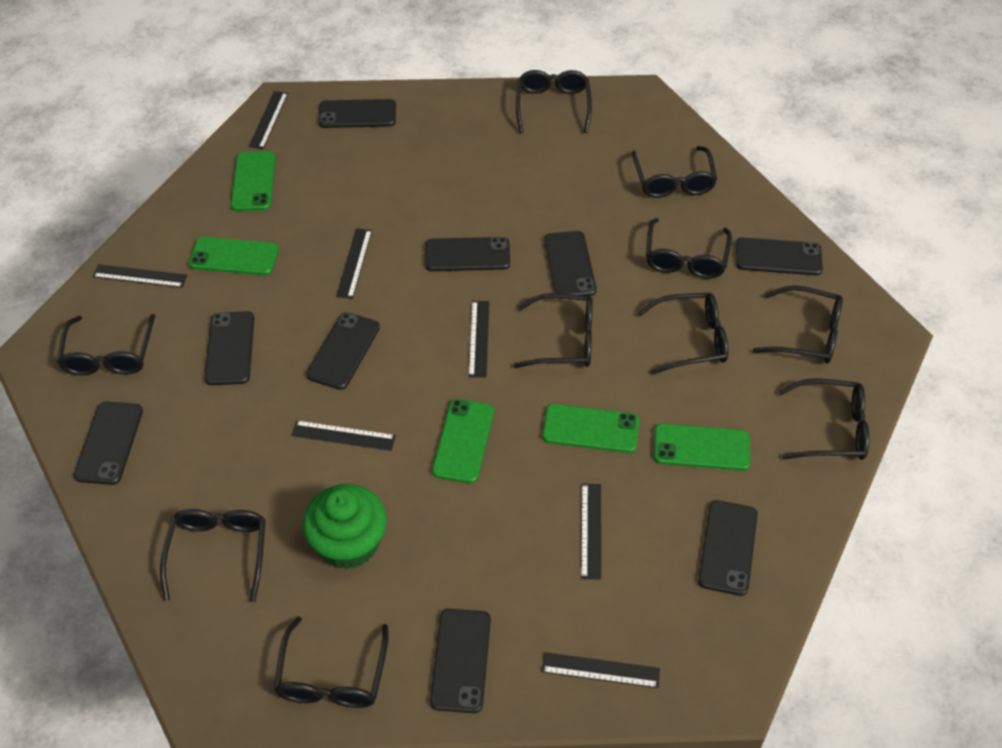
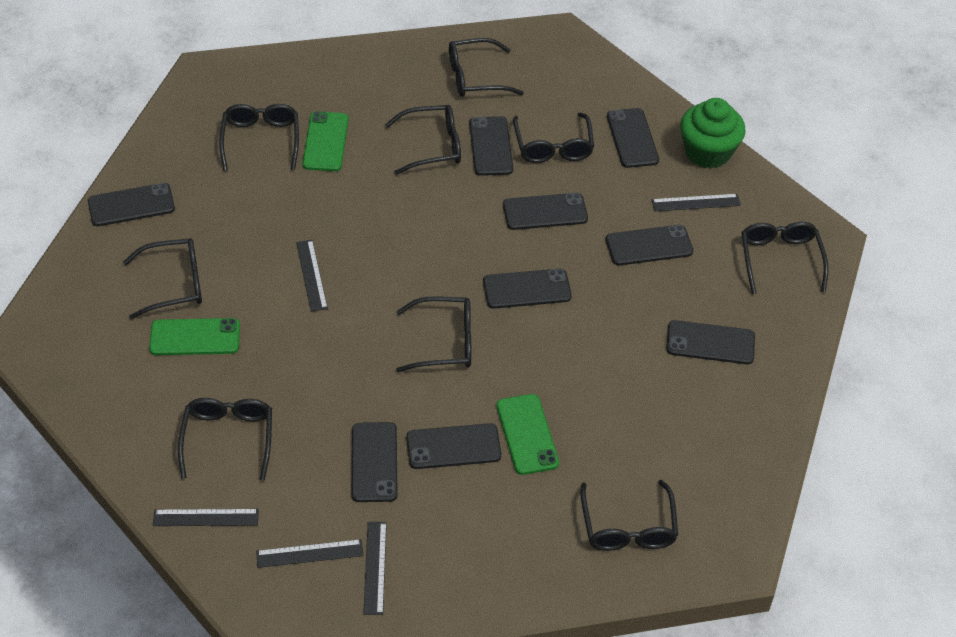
black glasses: 10 -> 9
black ruler: 7 -> 5
green phone: 5 -> 3

